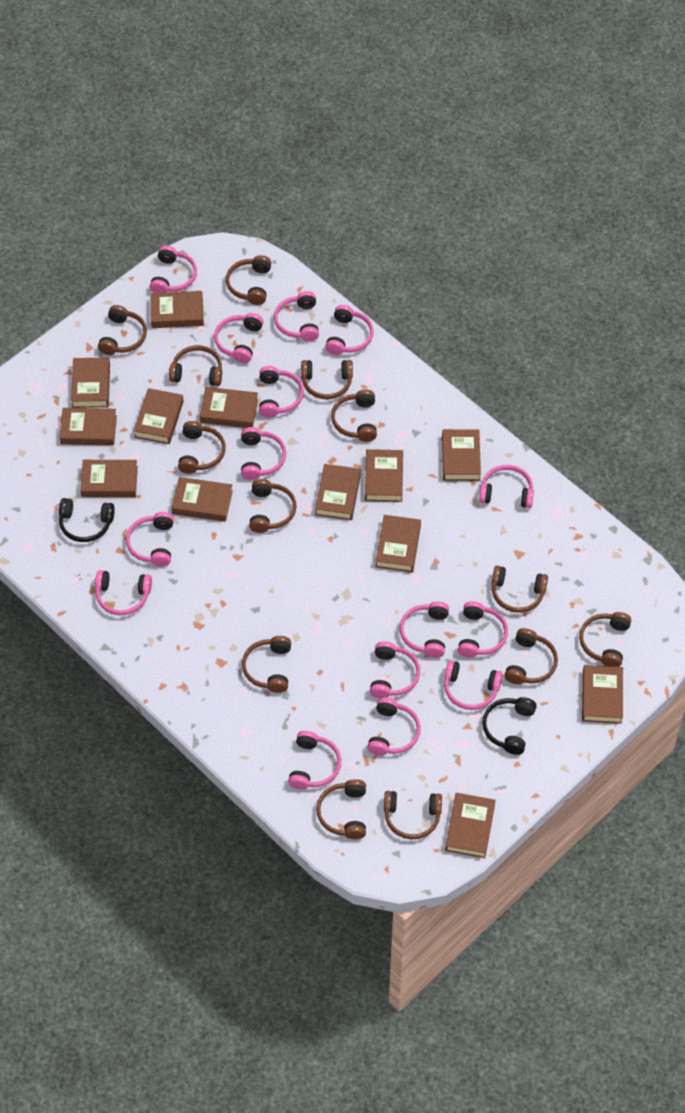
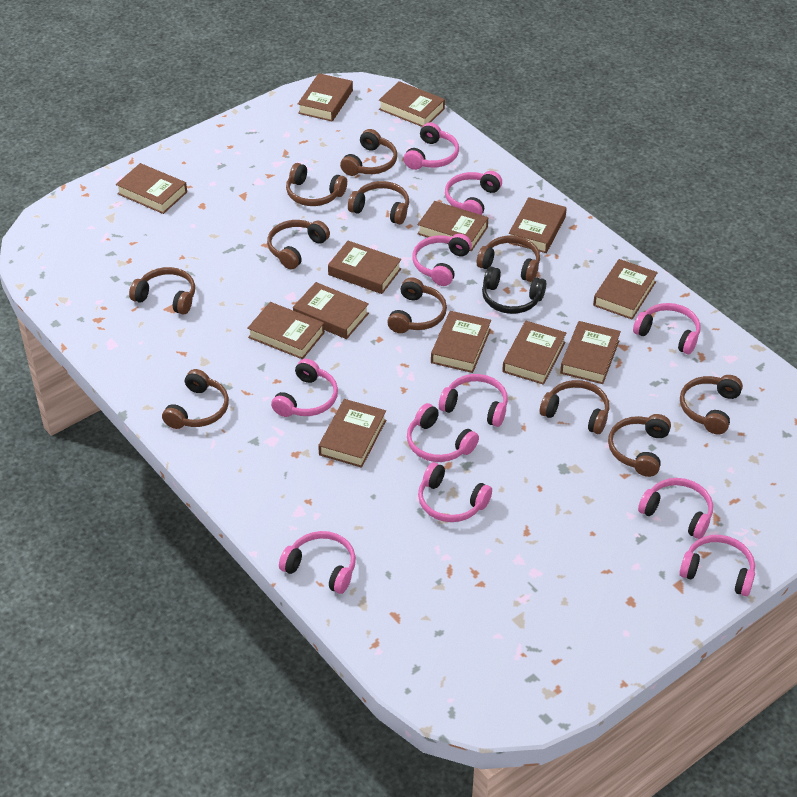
black headphones: 2 -> 1
brown headphones: 13 -> 11
pink headphones: 15 -> 11

